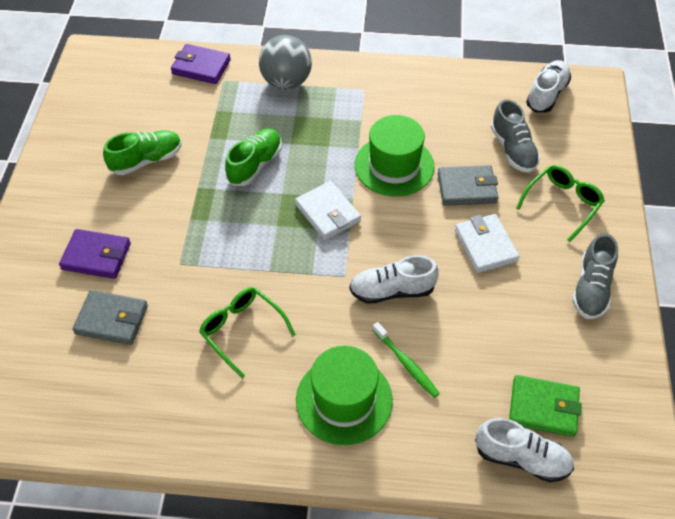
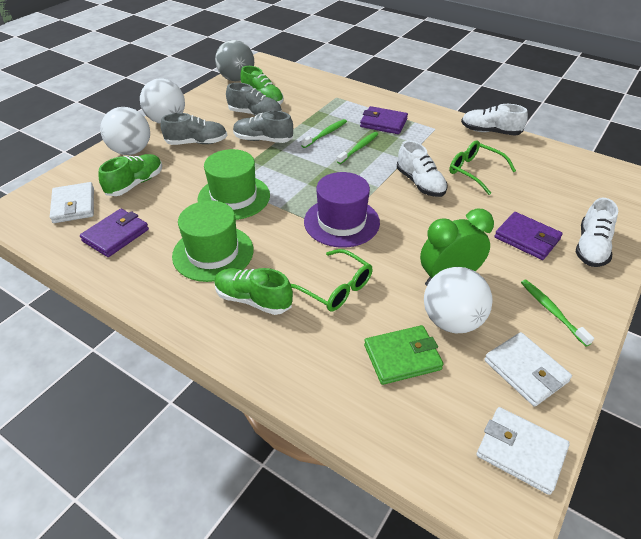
green clock: 0 -> 1
green shoe: 2 -> 3
green toothbrush: 1 -> 3
grey shoe: 2 -> 3
grey wallet: 2 -> 0
purple hat: 0 -> 1
purple wallet: 2 -> 3
white ball: 0 -> 3
white wallet: 2 -> 3

